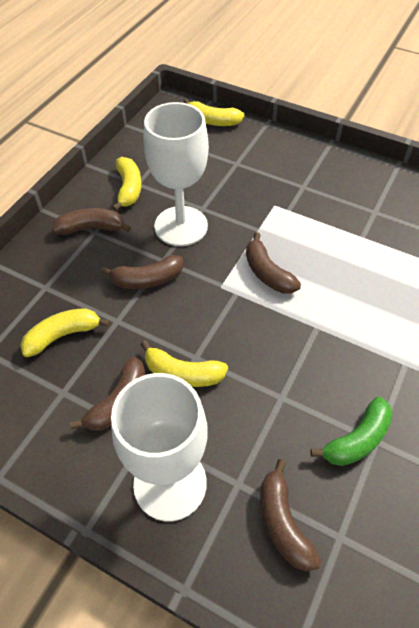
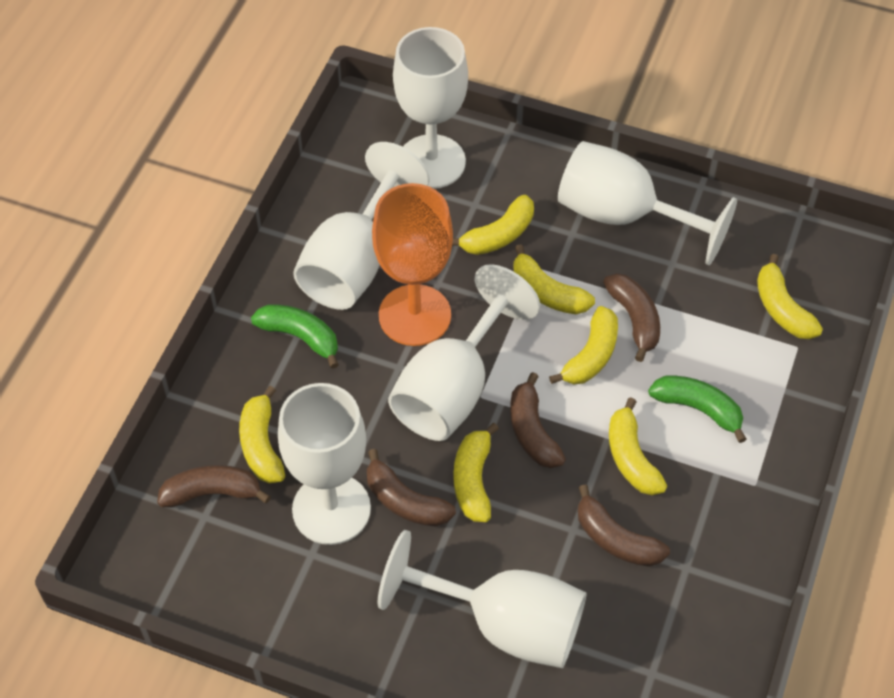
green banana: 1 -> 2
orange goblet: 0 -> 1
white goblet: 2 -> 6
yellow banana: 4 -> 7

